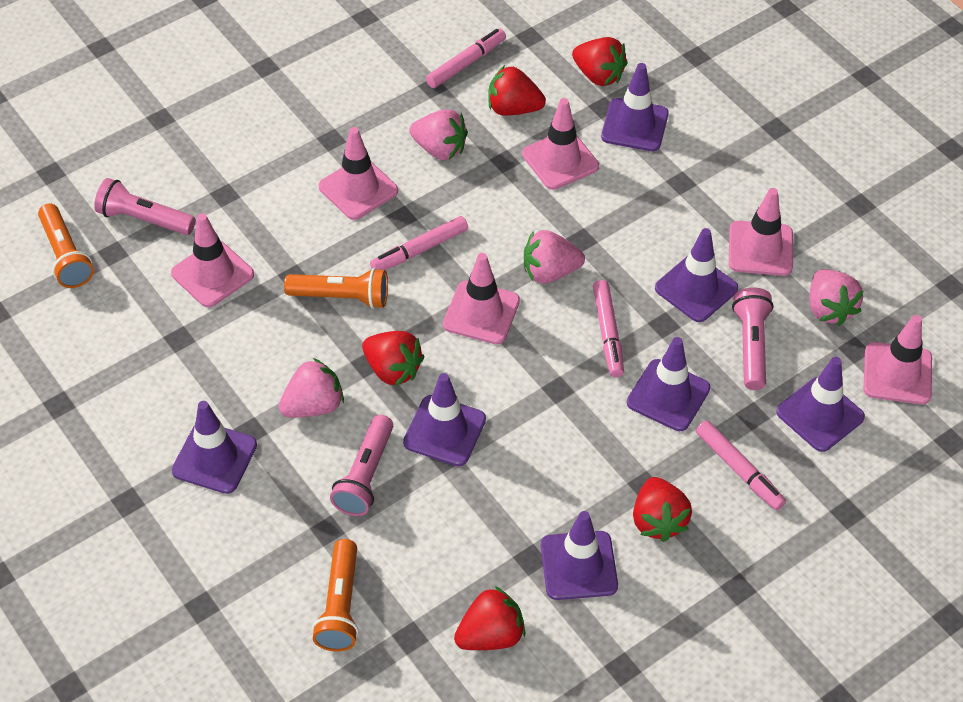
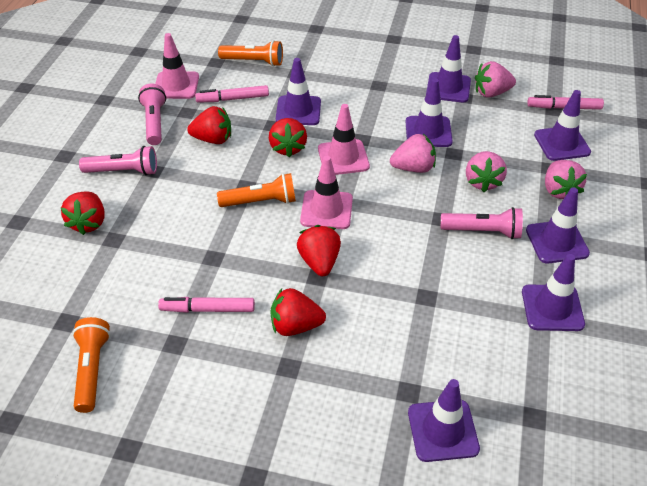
pink marker: 4 -> 3
pink traffic cone: 6 -> 3

